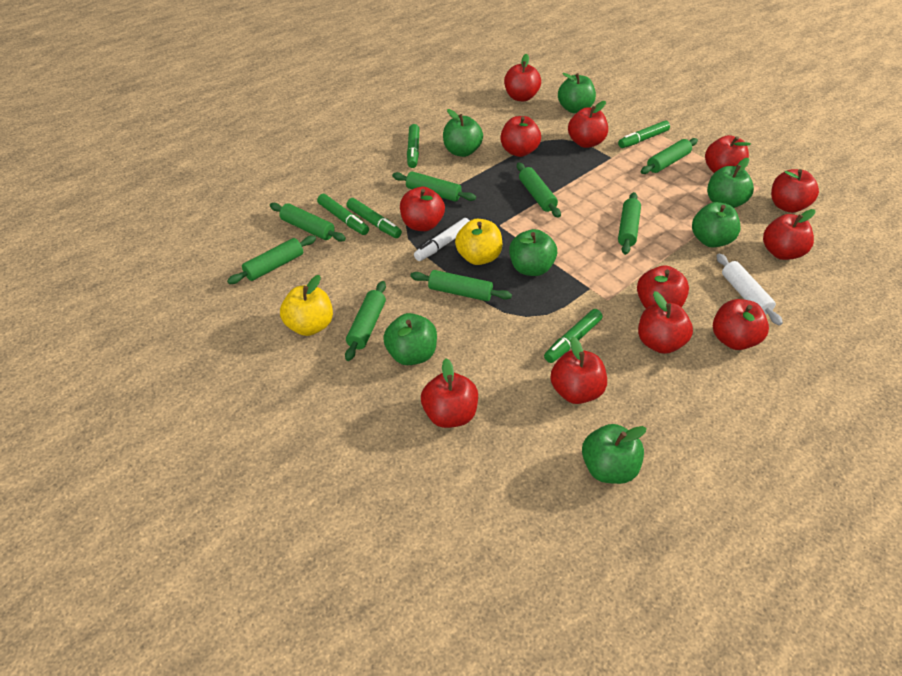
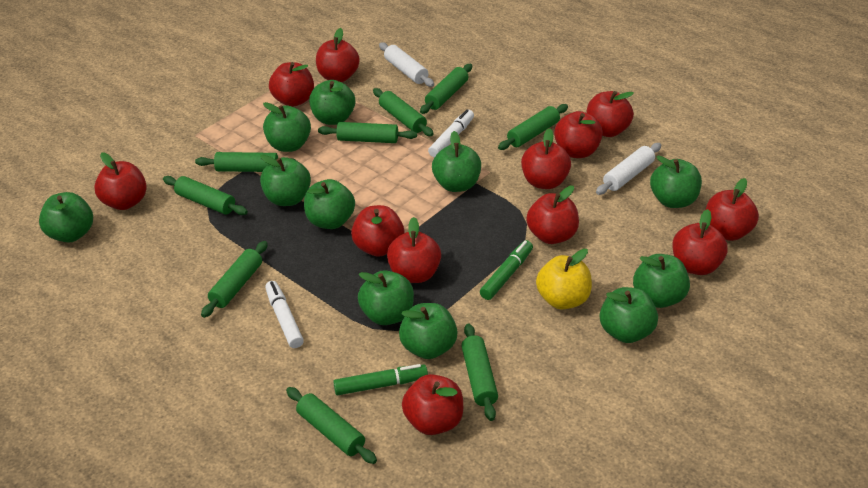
green apple: 7 -> 11
green marker: 5 -> 2
green rolling pin: 8 -> 9
white marker: 1 -> 2
white rolling pin: 1 -> 2
yellow apple: 2 -> 1

